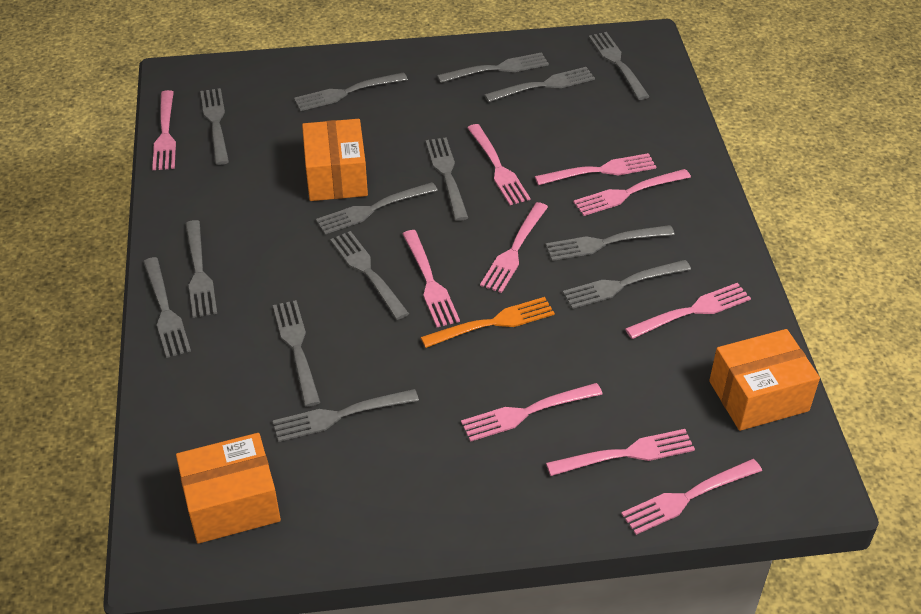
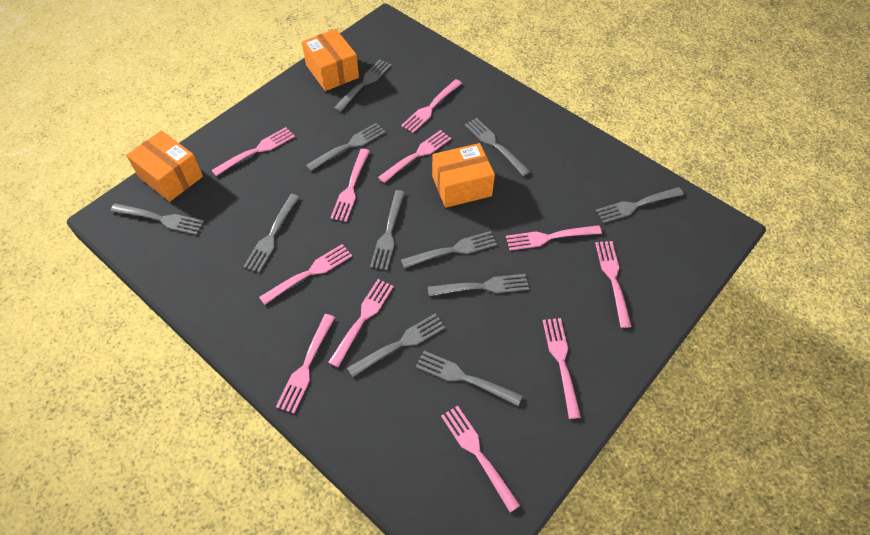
grey fork: 14 -> 11
orange fork: 1 -> 0
pink fork: 10 -> 11

